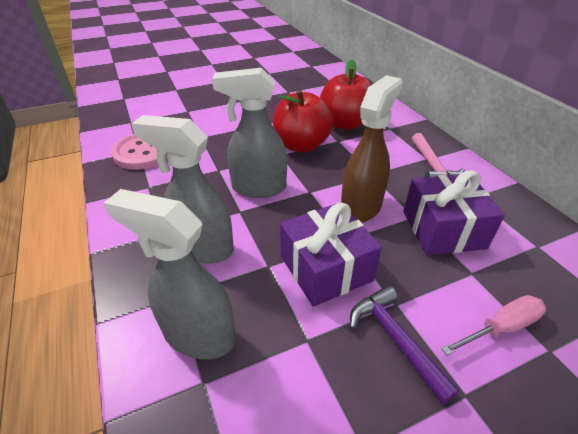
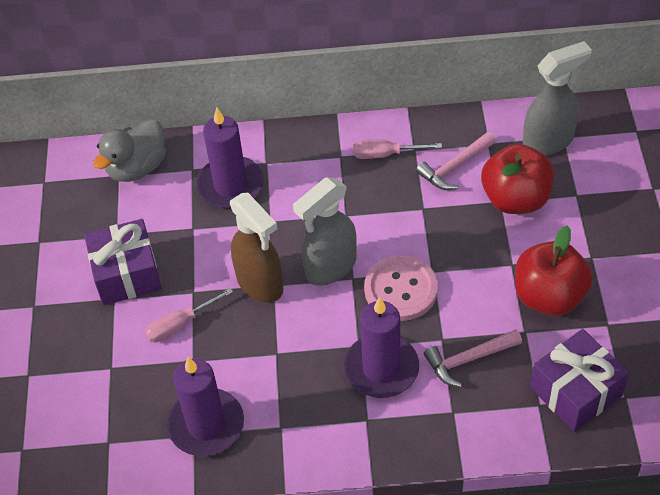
grey duck: 0 -> 1
grey spray bottle: 3 -> 2
pink hammer: 1 -> 2
pink screwdriver: 1 -> 2
purple candle: 0 -> 3
purple hammer: 1 -> 0

